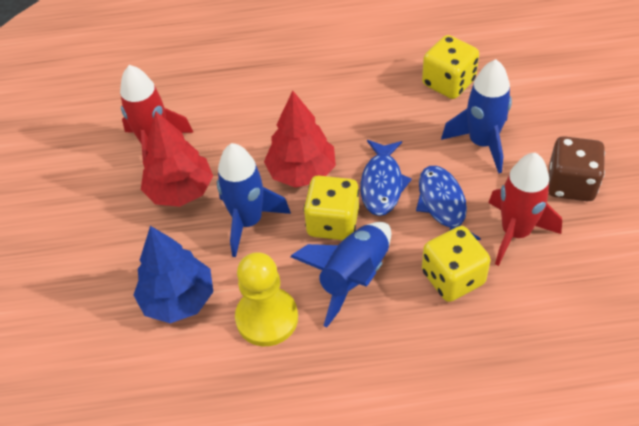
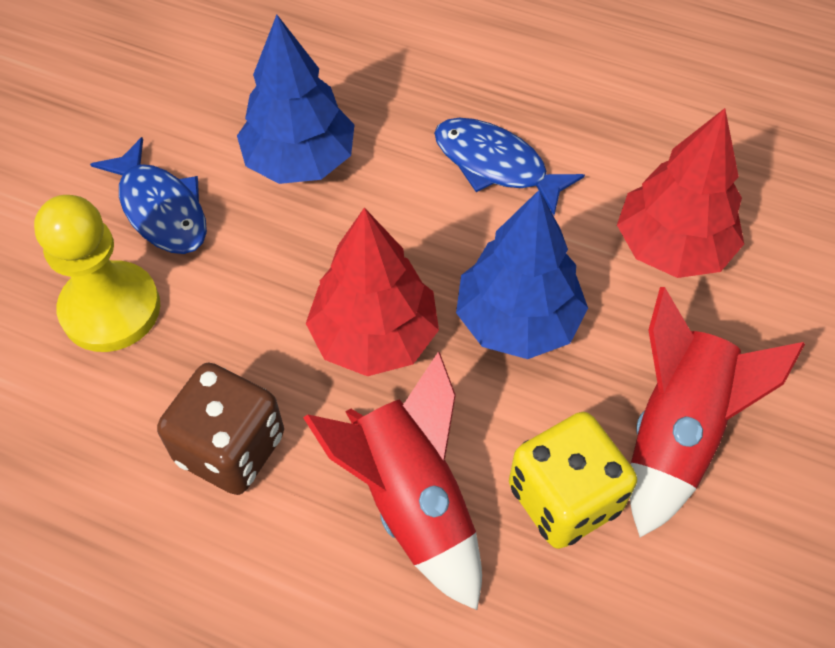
blue rocket: 3 -> 0
blue tree: 1 -> 2
yellow dice: 3 -> 1

